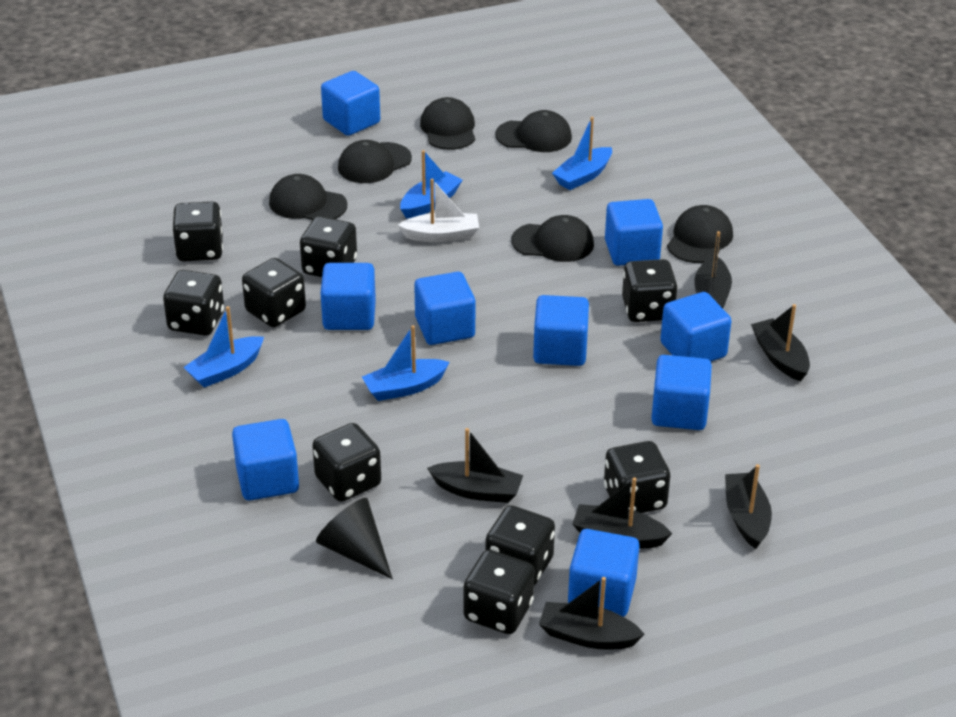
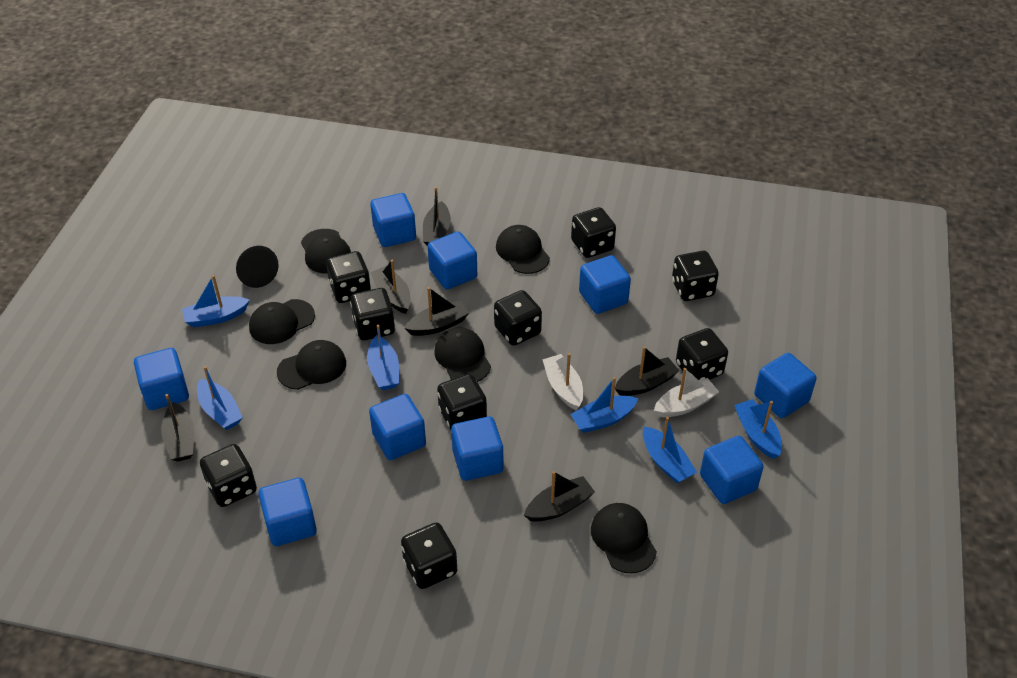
blue boat: 4 -> 6
white boat: 1 -> 2

